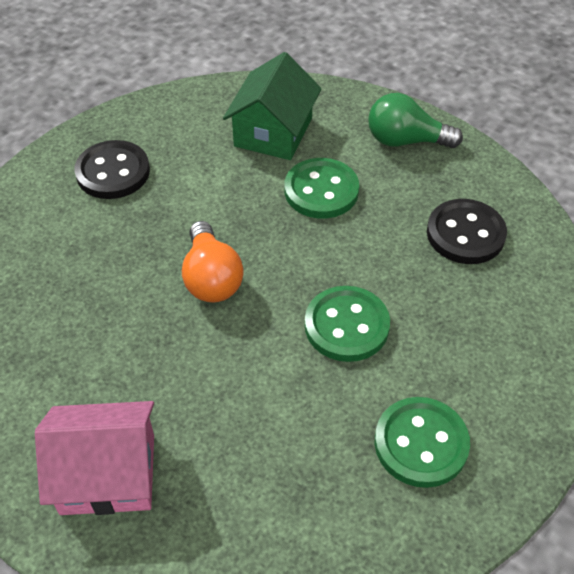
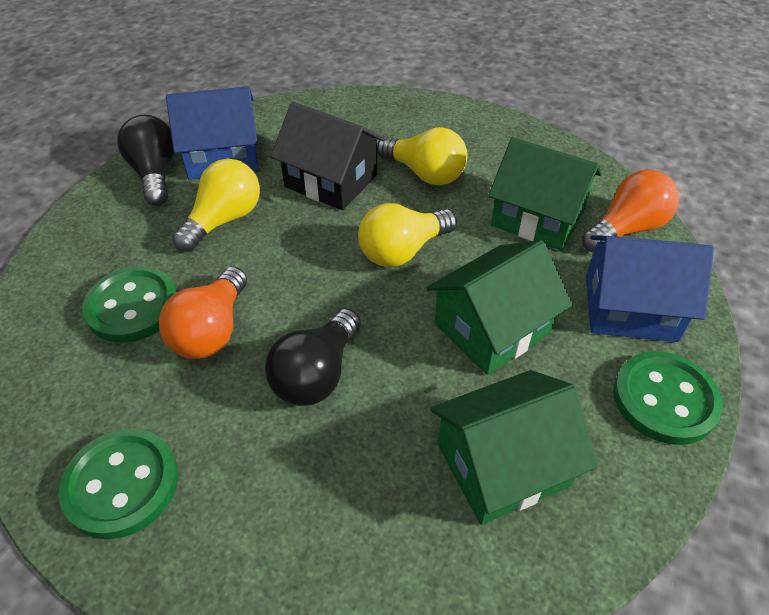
black button: 2 -> 0
black house: 0 -> 1
black light bulb: 0 -> 2
blue house: 0 -> 2
green house: 1 -> 3
green light bulb: 1 -> 0
orange light bulb: 1 -> 2
pink house: 1 -> 0
yellow light bulb: 0 -> 3

